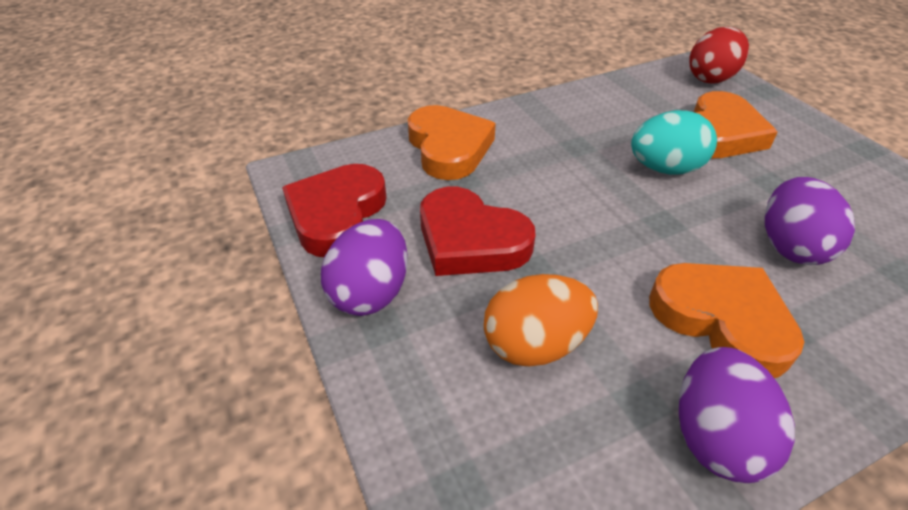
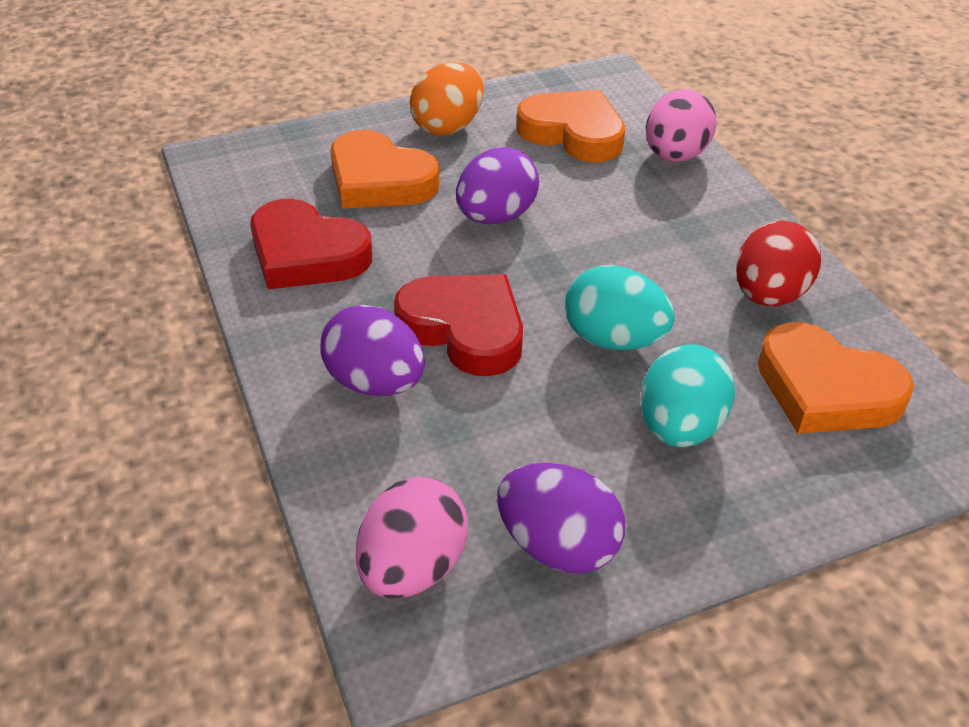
pink egg: 0 -> 2
turquoise egg: 1 -> 2

